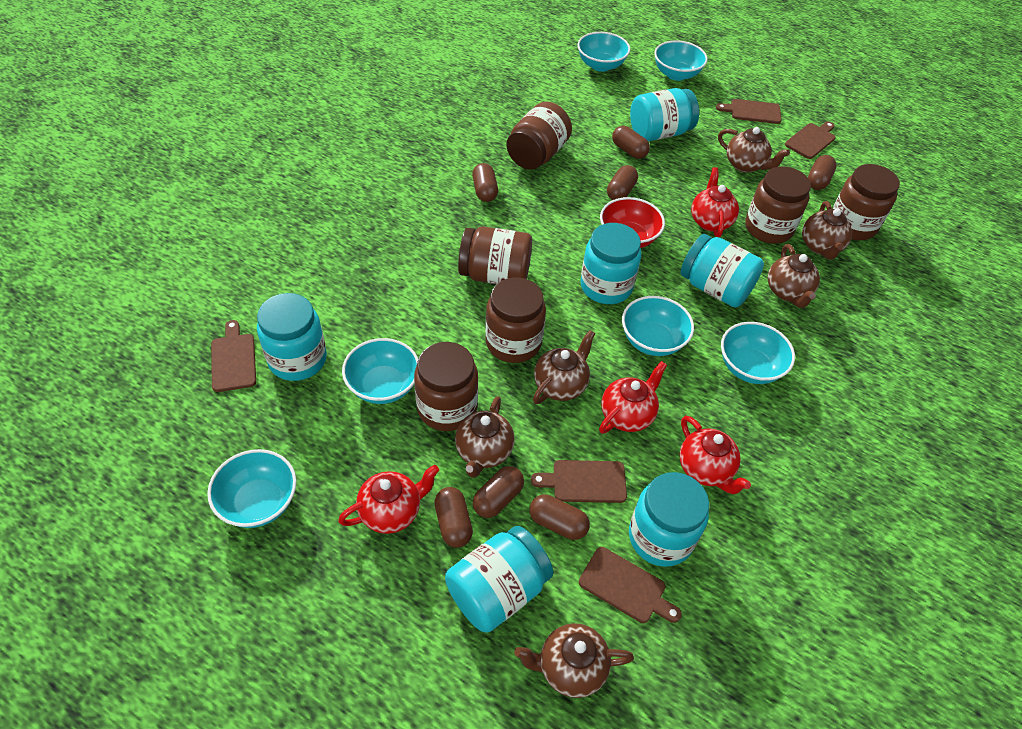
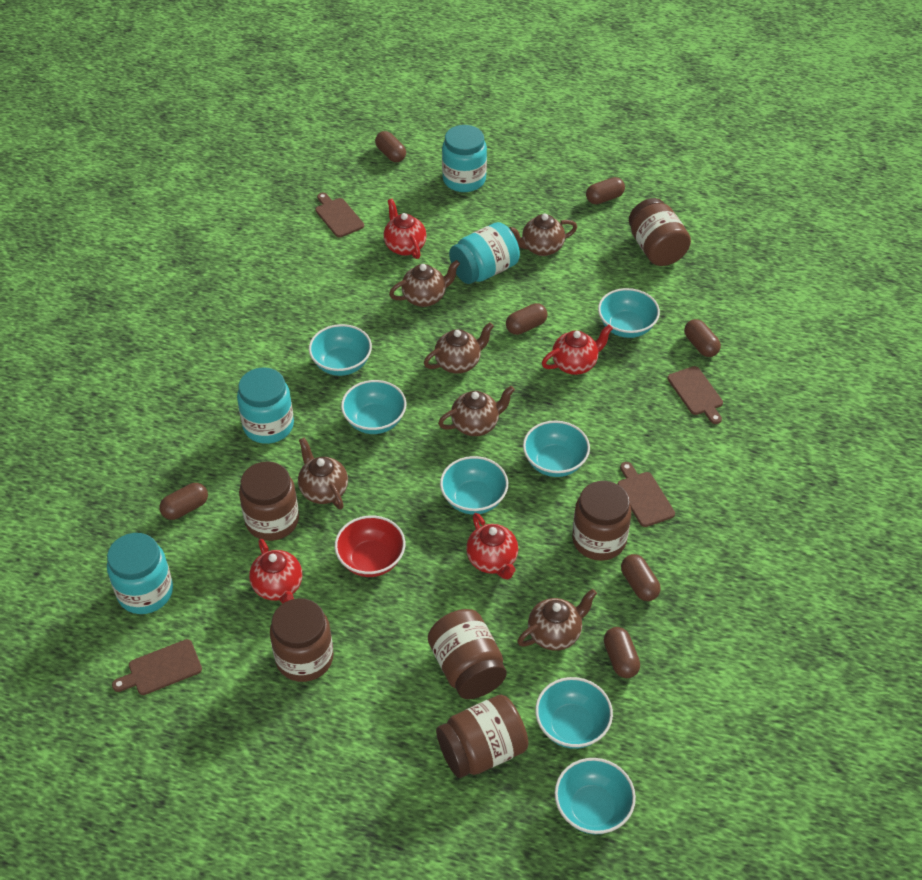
brown cutting board: 5 -> 4
turquoise bowl: 6 -> 7
turquoise jar: 6 -> 4

